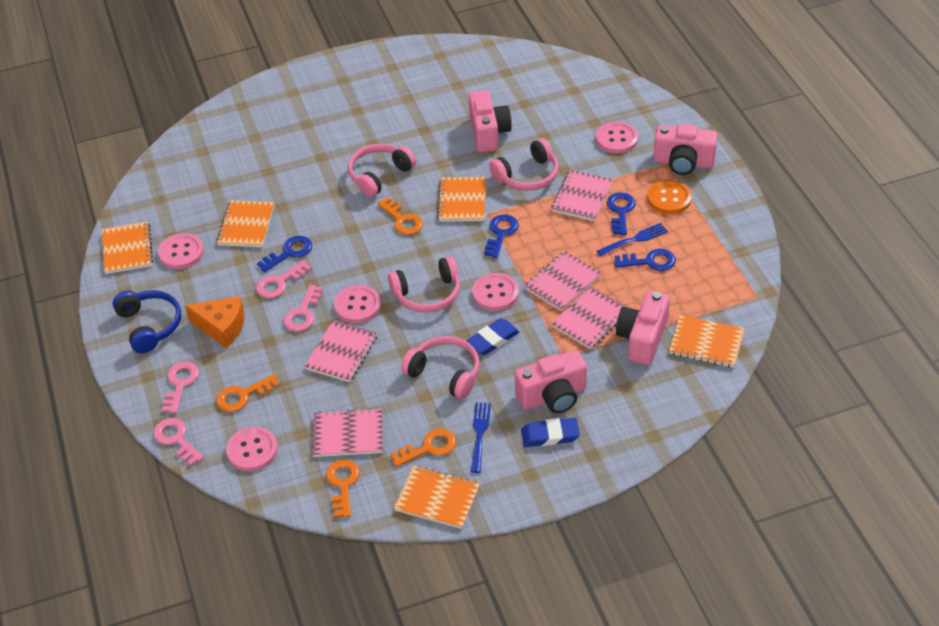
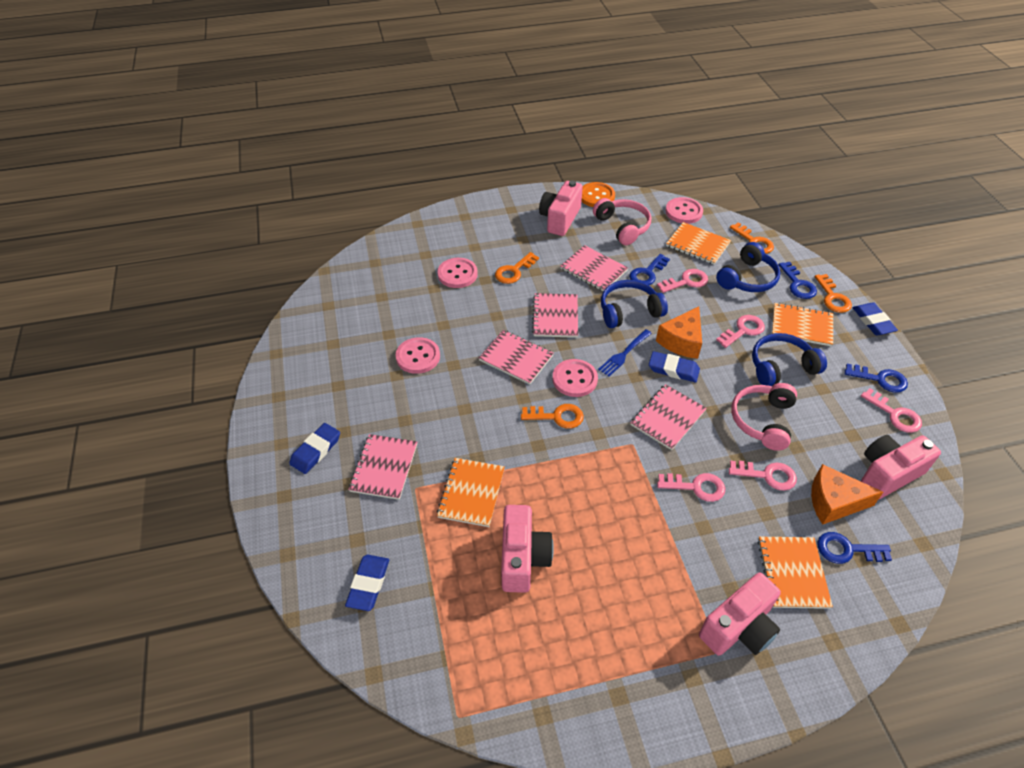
blue eraser: 2 -> 4
blue fork: 2 -> 1
blue headphones: 1 -> 3
orange cheese: 1 -> 2
orange notebook: 5 -> 4
pink button: 5 -> 4
pink headphones: 4 -> 2
pink key: 4 -> 5

